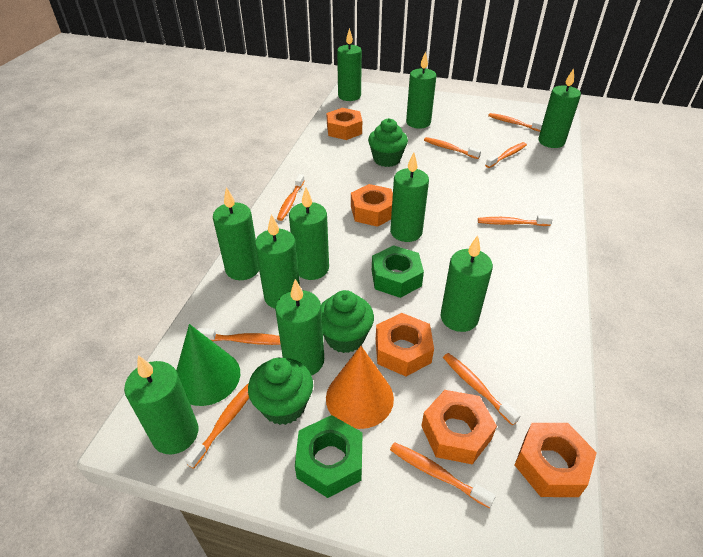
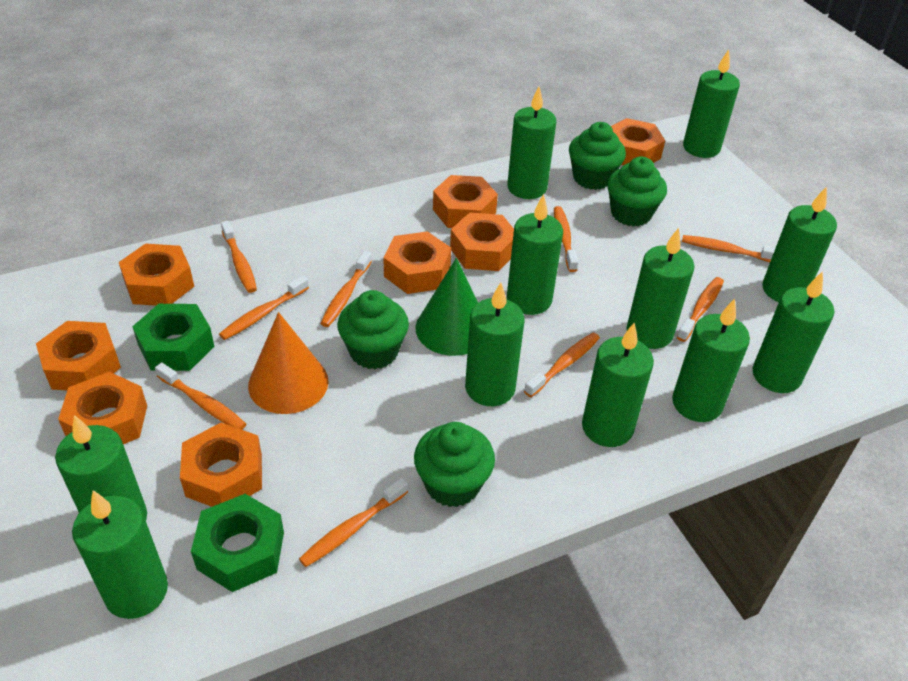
green candle: 10 -> 11
green cupcake: 3 -> 4
orange nut: 5 -> 8

